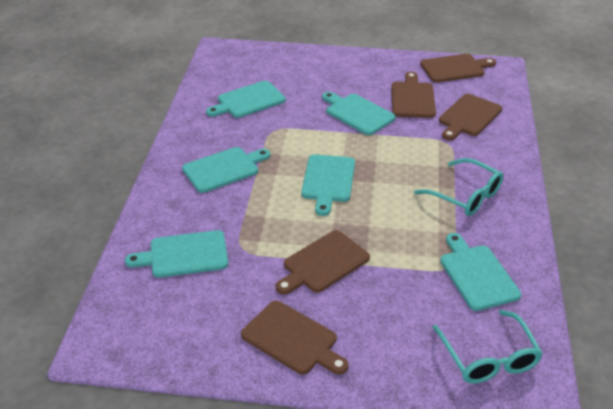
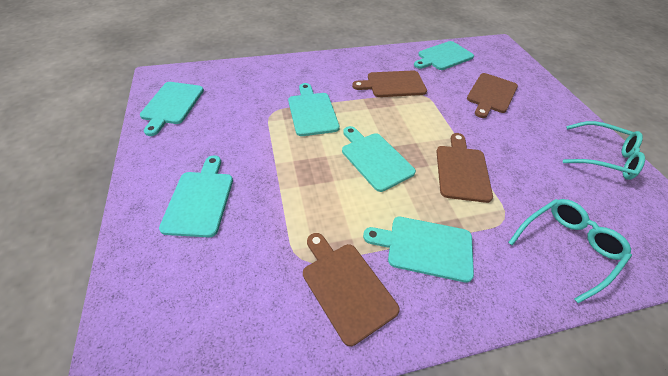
brown cutting board: 5 -> 4

